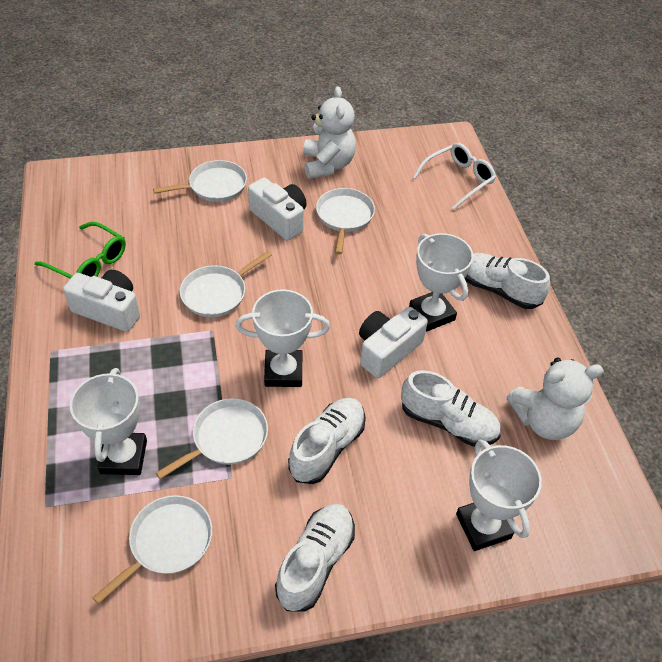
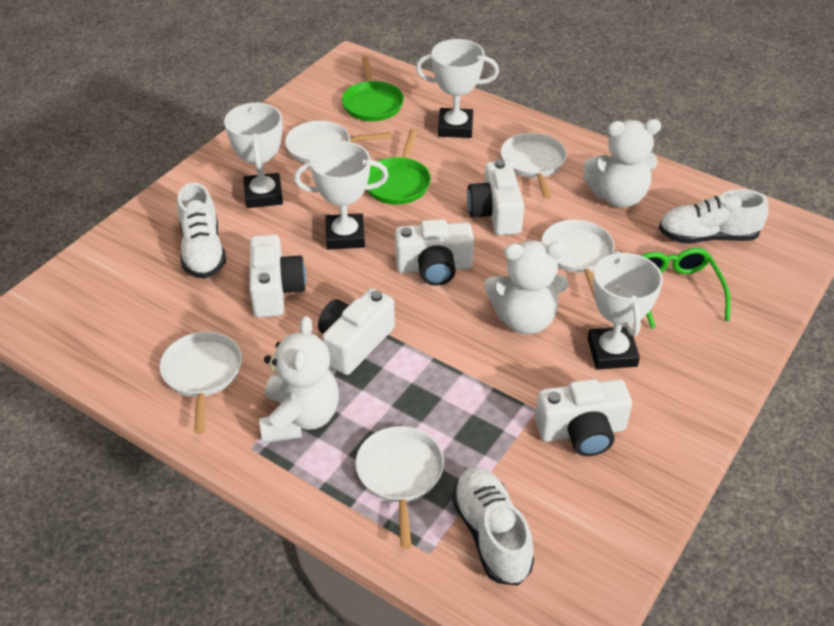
green pan: 0 -> 2
white camera: 3 -> 5
white glasses: 1 -> 0
white shoe: 4 -> 3
white teddy bear: 2 -> 3

